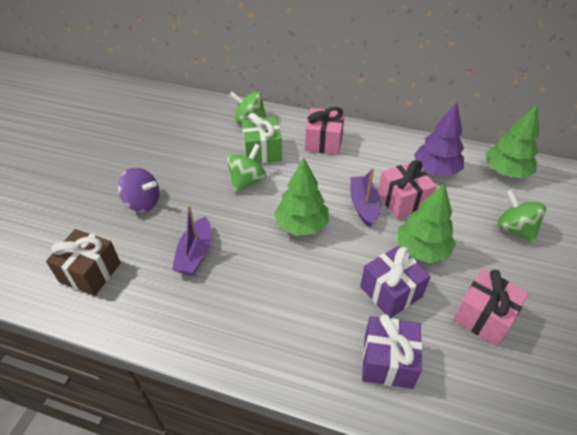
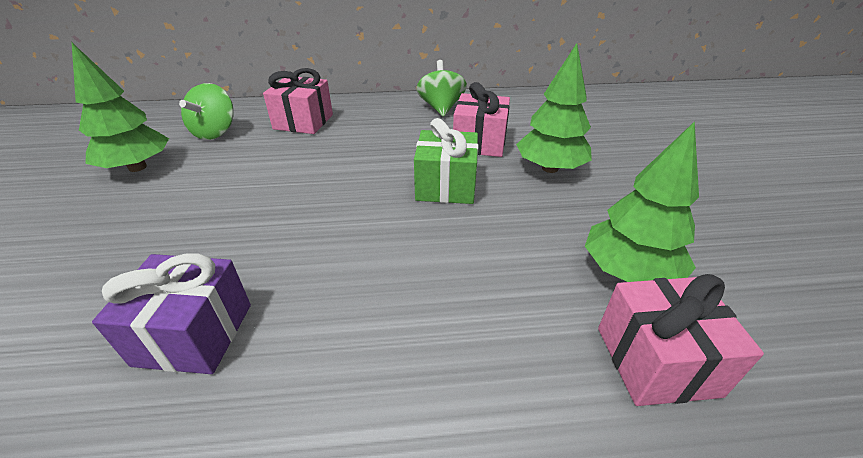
brown gift: 1 -> 0
green spinning top: 3 -> 2
purple boat: 2 -> 0
purple gift: 2 -> 1
purple spinning top: 1 -> 0
purple tree: 1 -> 0

